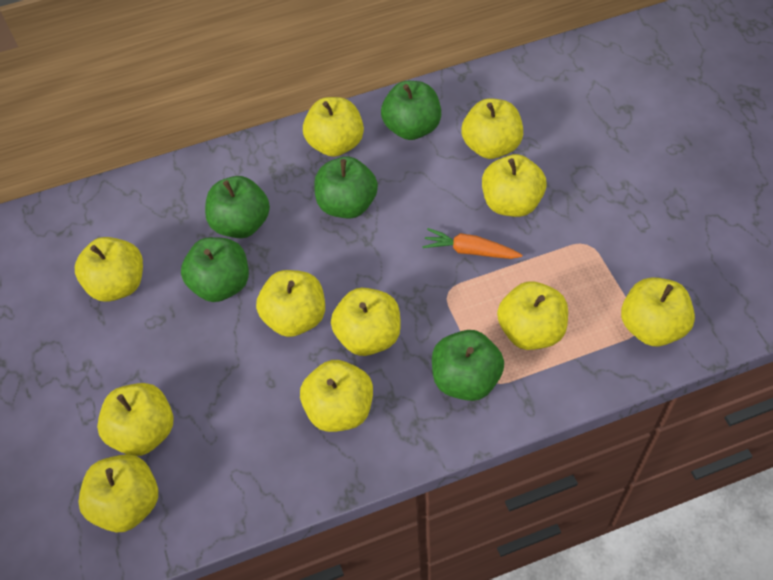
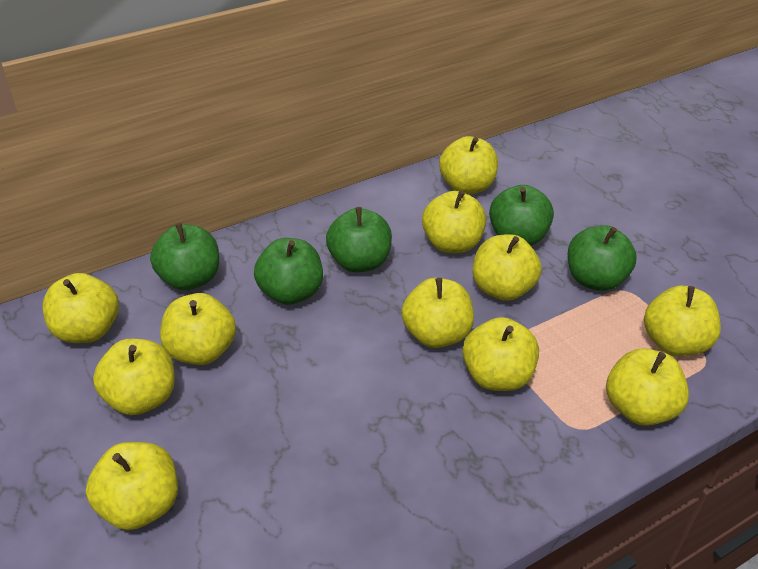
orange carrot: 1 -> 0

